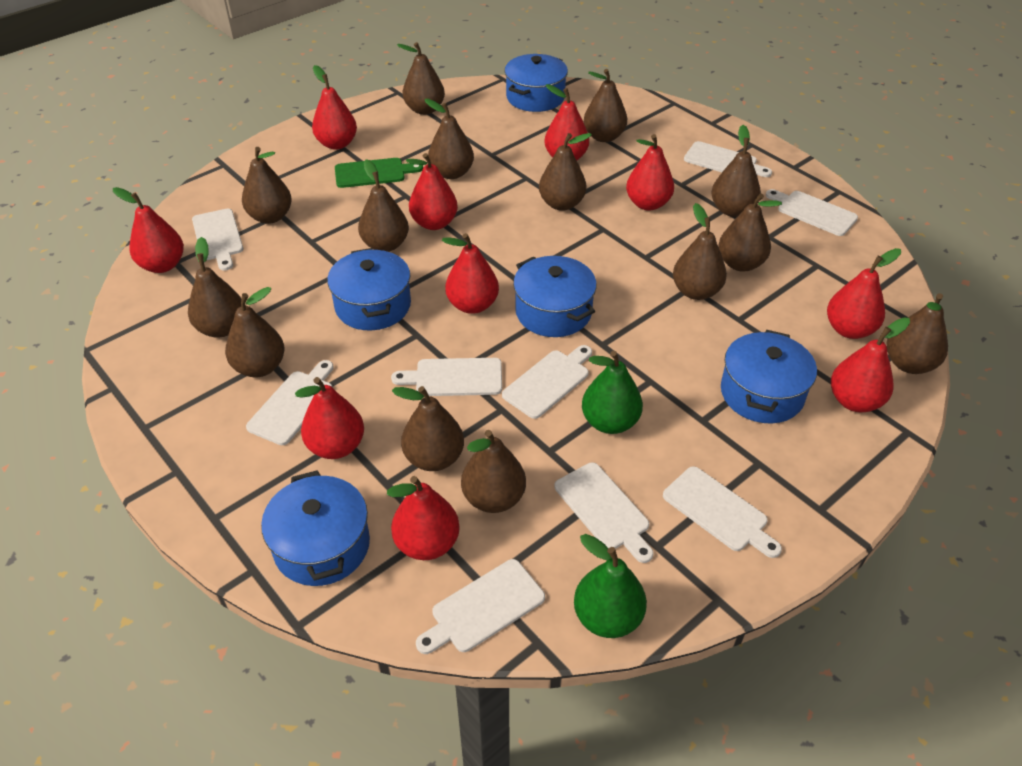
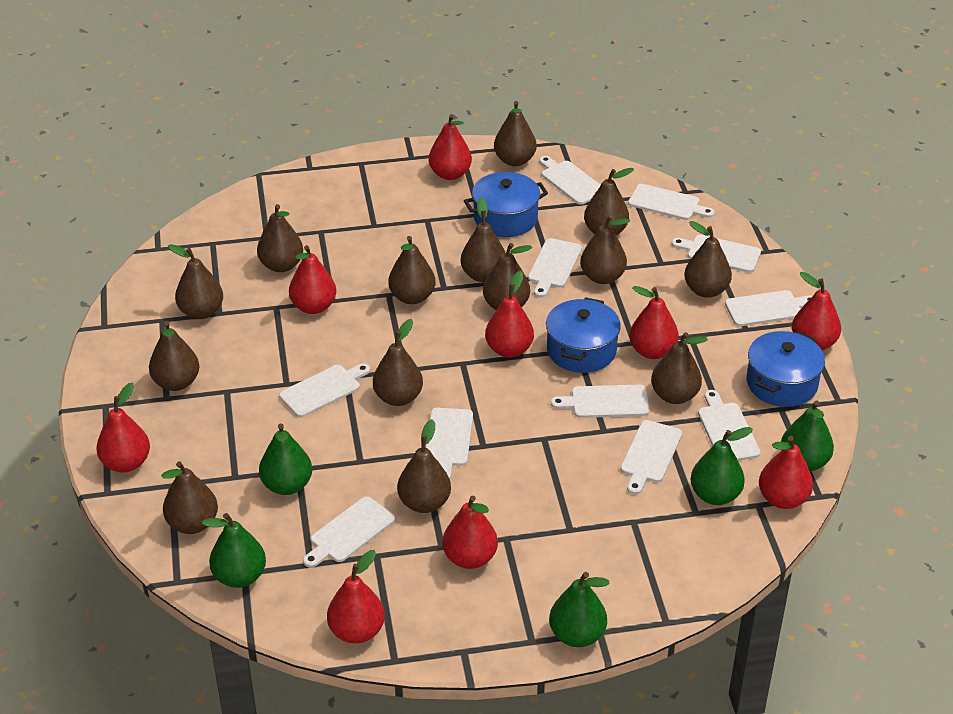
blue pot: 5 -> 3
green cutting board: 1 -> 0
green pear: 2 -> 5
red pear: 10 -> 9
white cutting board: 9 -> 11

